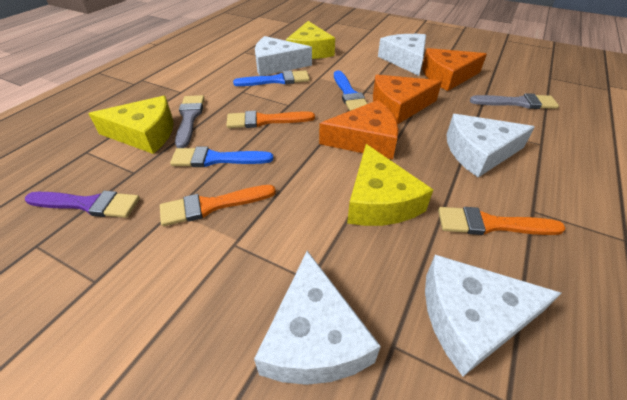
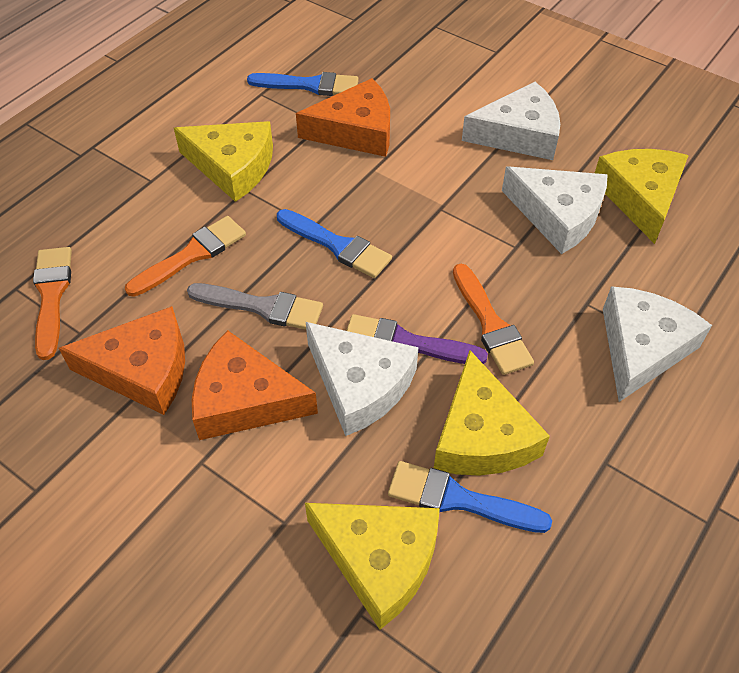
grey brush: 2 -> 1
white cheese: 5 -> 4
yellow cheese: 3 -> 4

